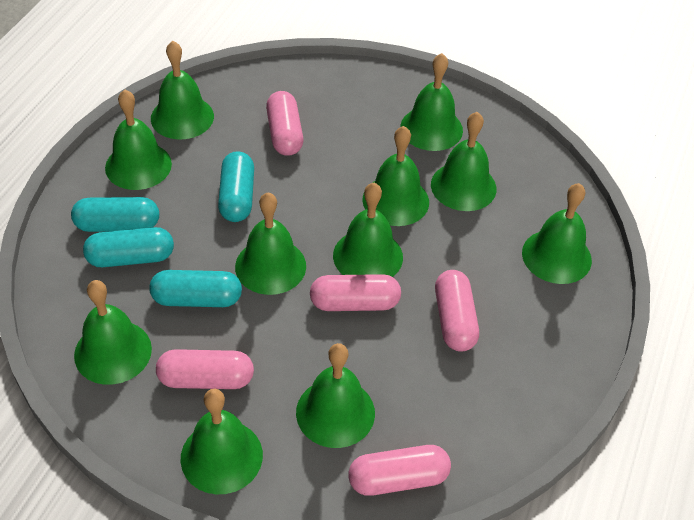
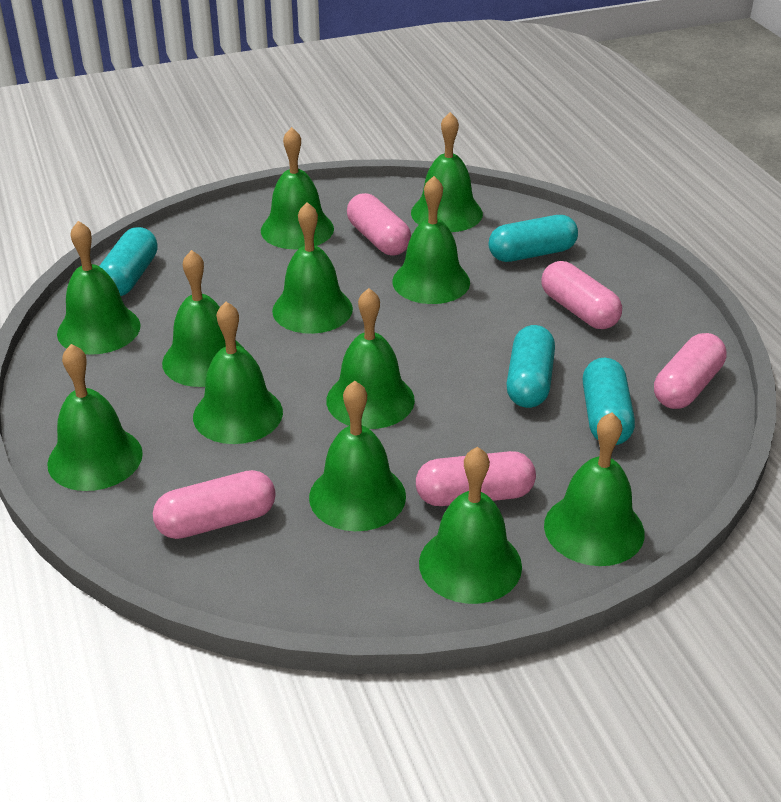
green bell: 11 -> 12

